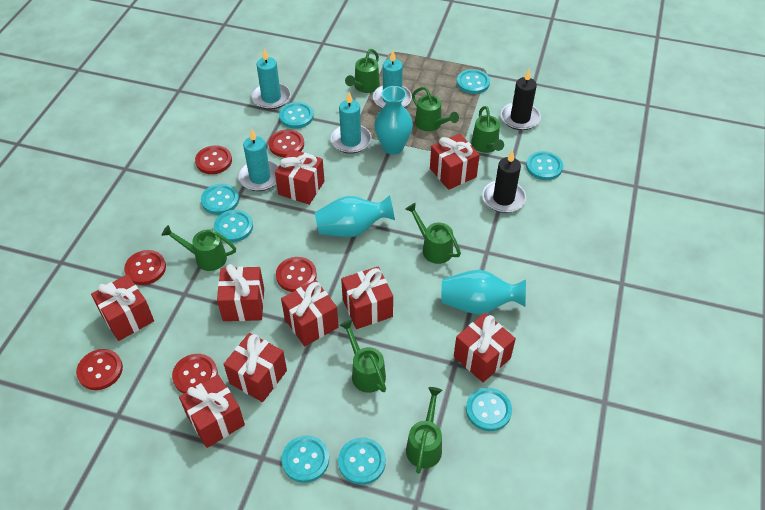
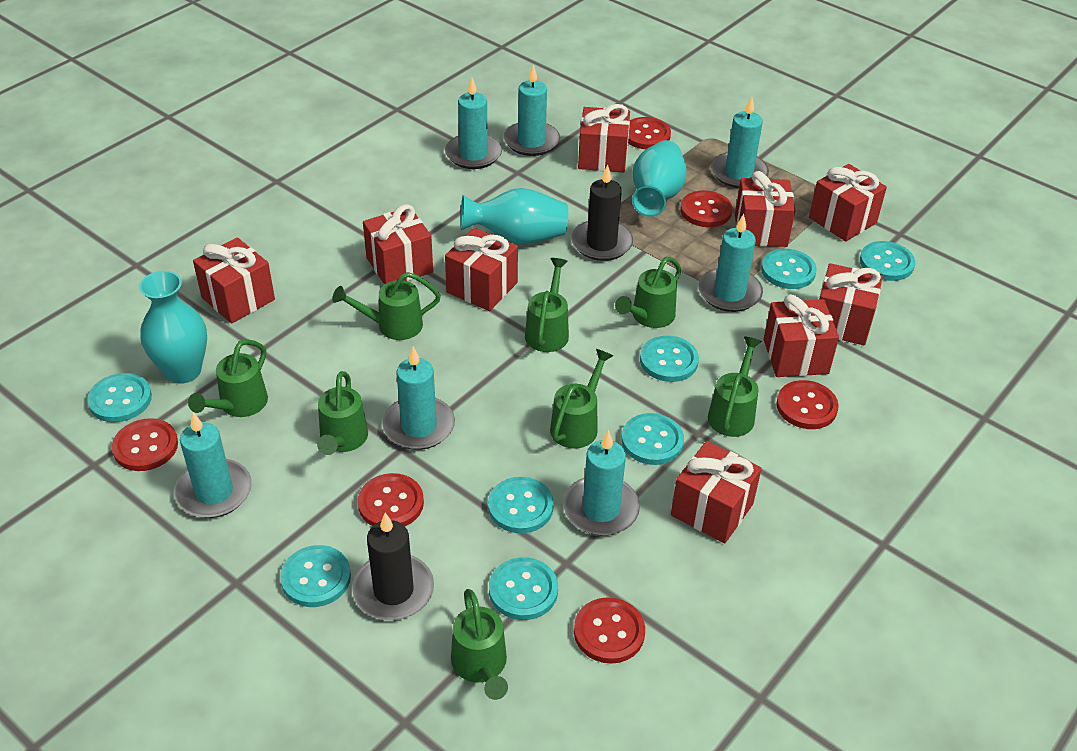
green watering can: 7 -> 8
turquoise candle: 4 -> 7

